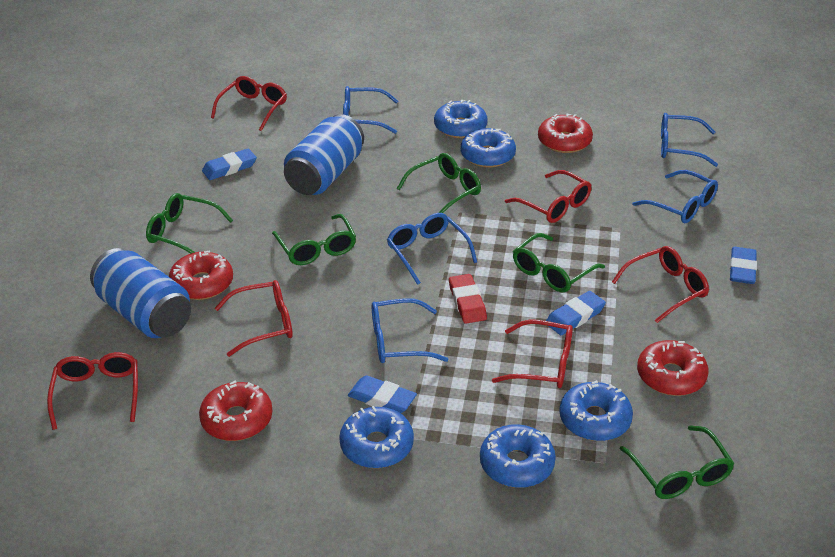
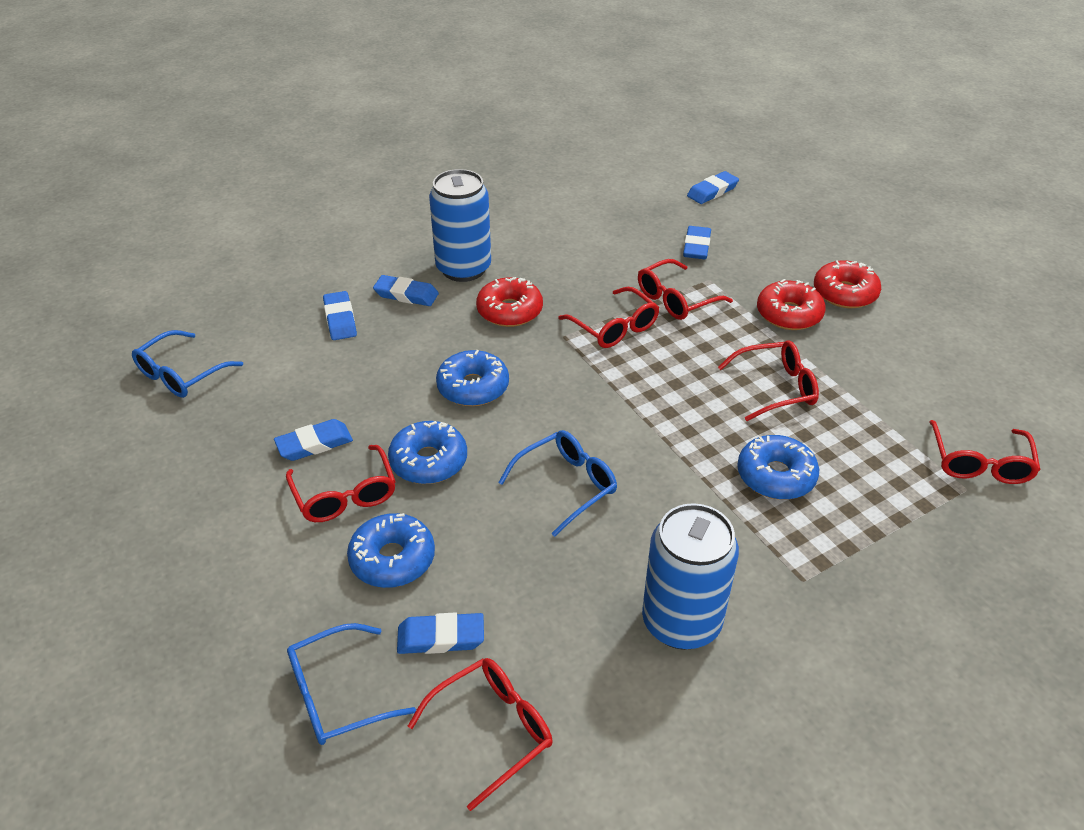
blue donut: 5 -> 4
blue eraser: 4 -> 6
blue glasses: 5 -> 3
green glasses: 5 -> 0
red donut: 4 -> 3
red eraser: 1 -> 0

